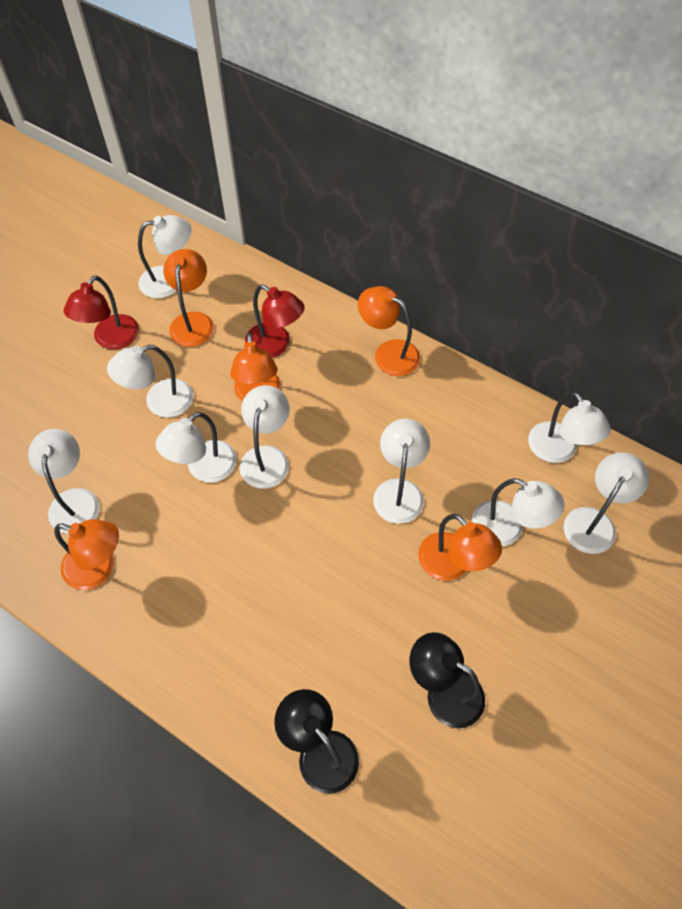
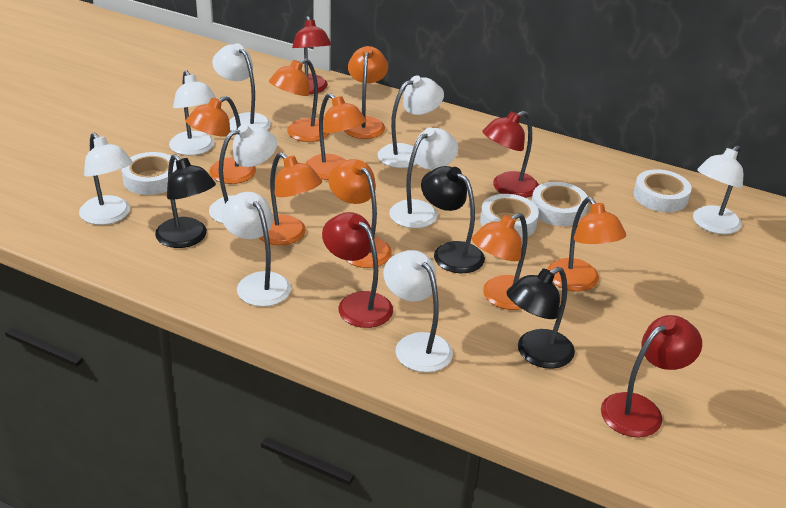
black lamp: 2 -> 3
orange lamp: 5 -> 8
red lamp: 2 -> 4
white tape: 0 -> 4

